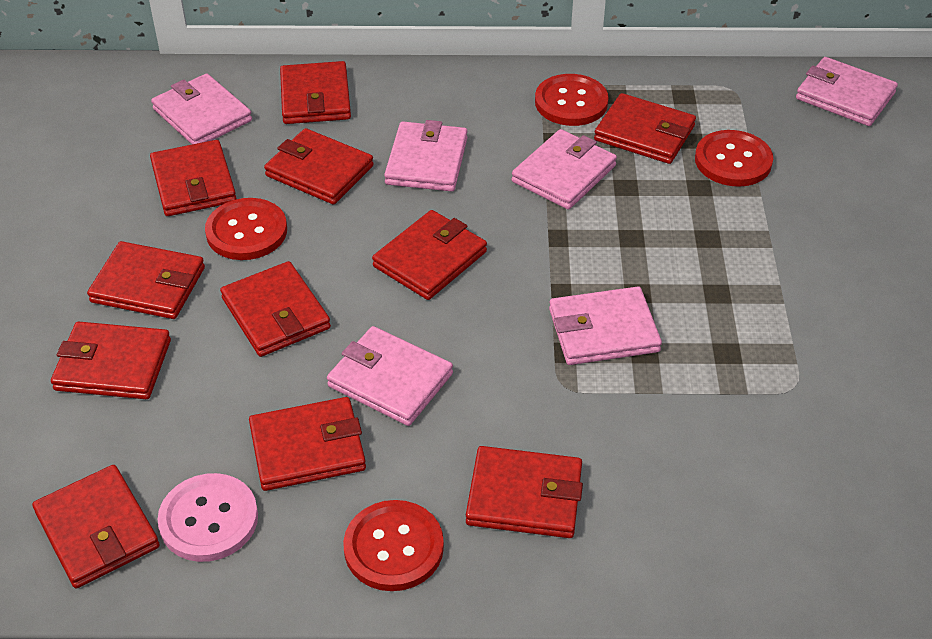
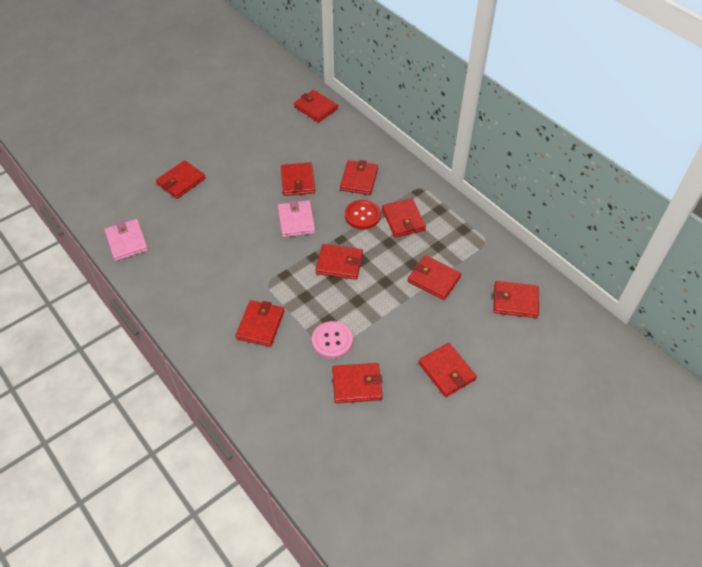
pink wallet: 6 -> 2
red button: 4 -> 1

